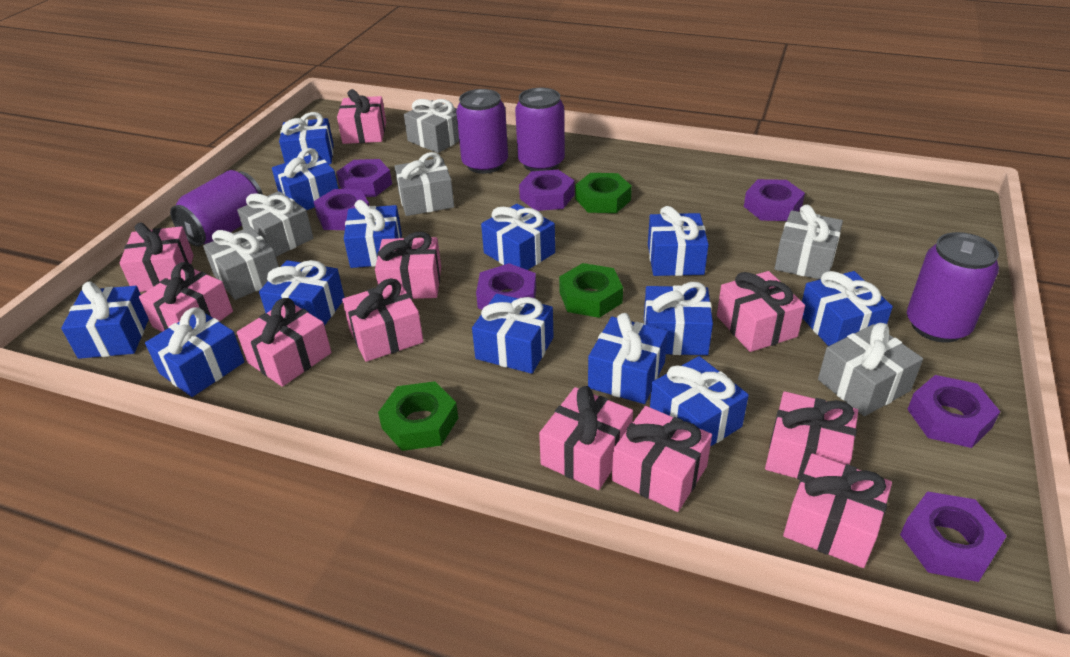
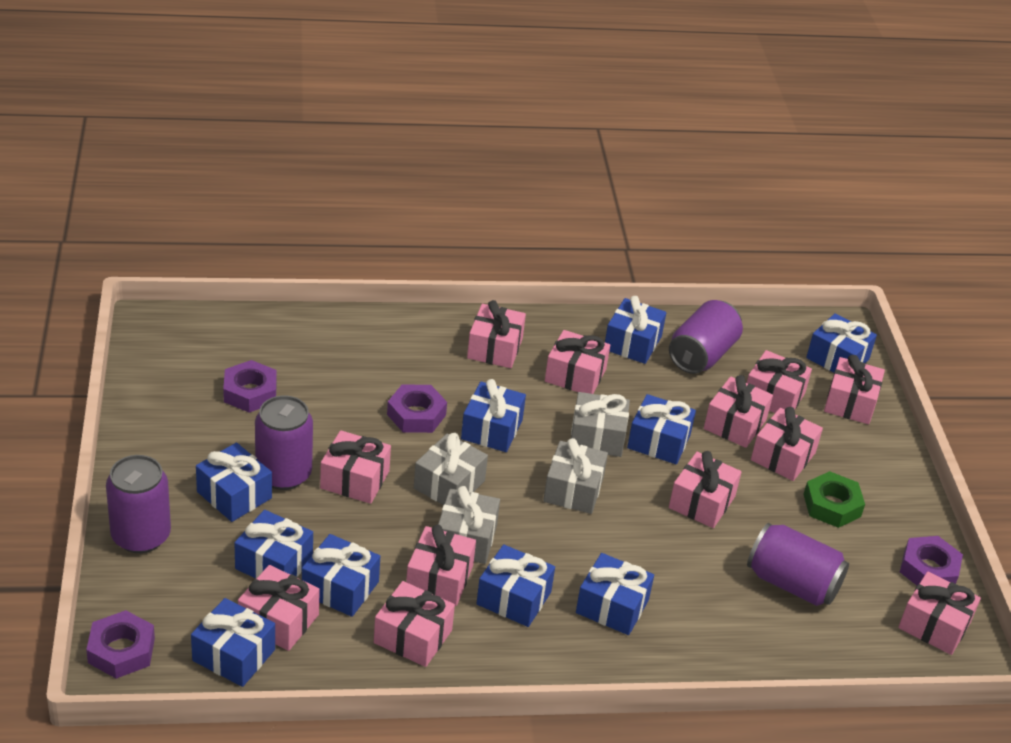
blue gift: 13 -> 10
green nut: 3 -> 1
grey gift: 6 -> 4
pink gift: 11 -> 12
purple nut: 7 -> 4

